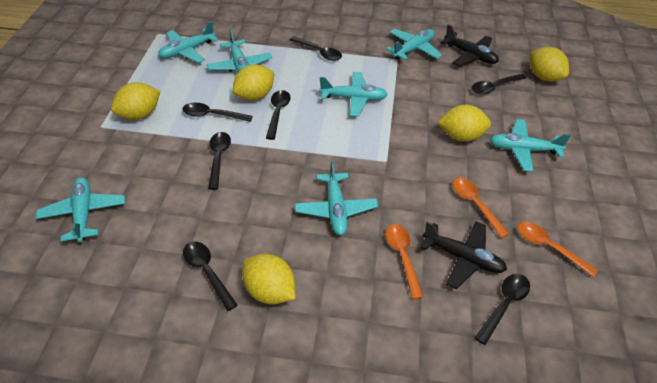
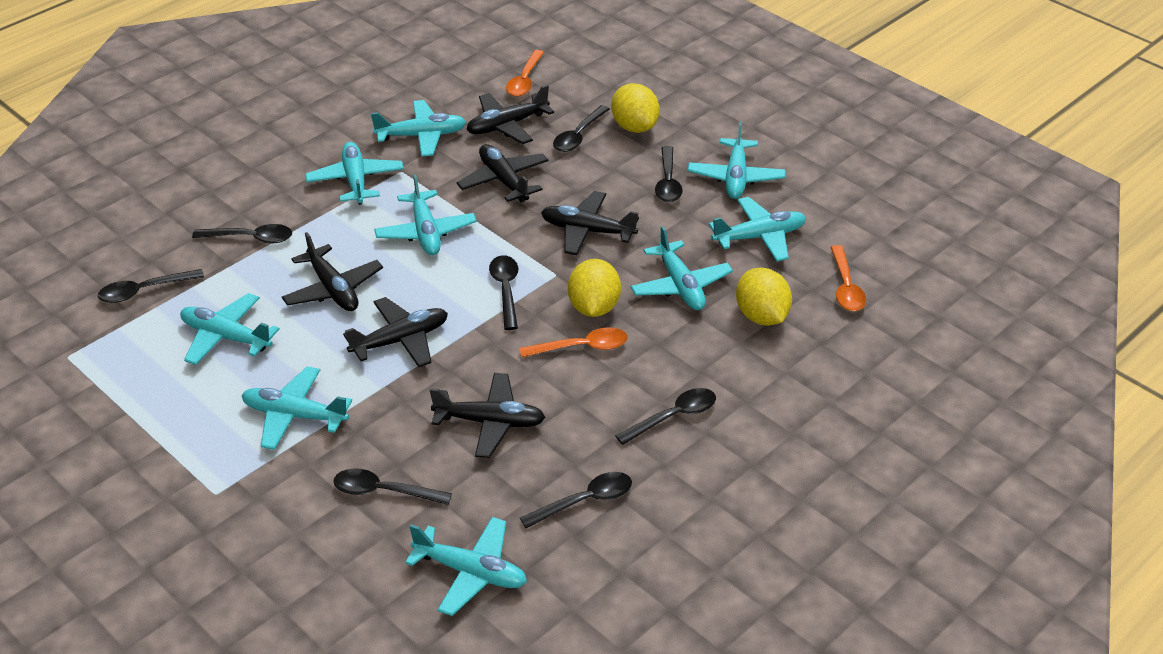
black plane: 2 -> 6
black spoon: 7 -> 8
turquoise plane: 7 -> 9
yellow lemon: 5 -> 3

